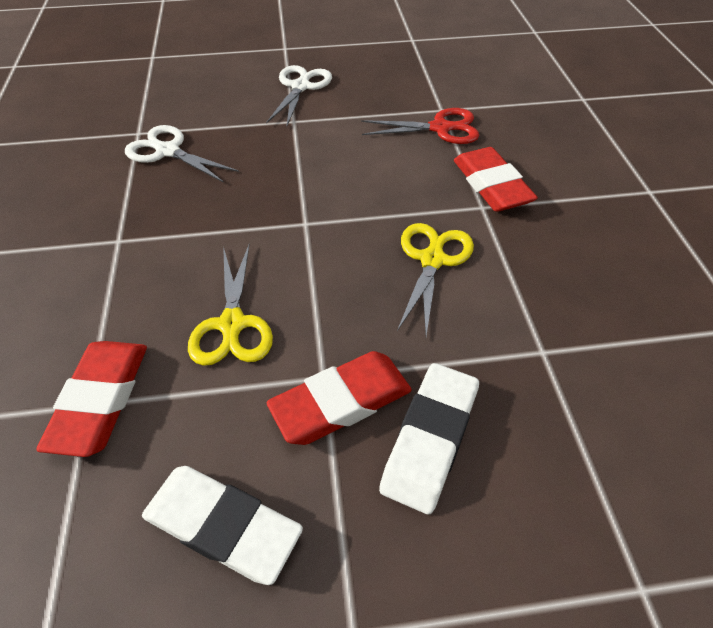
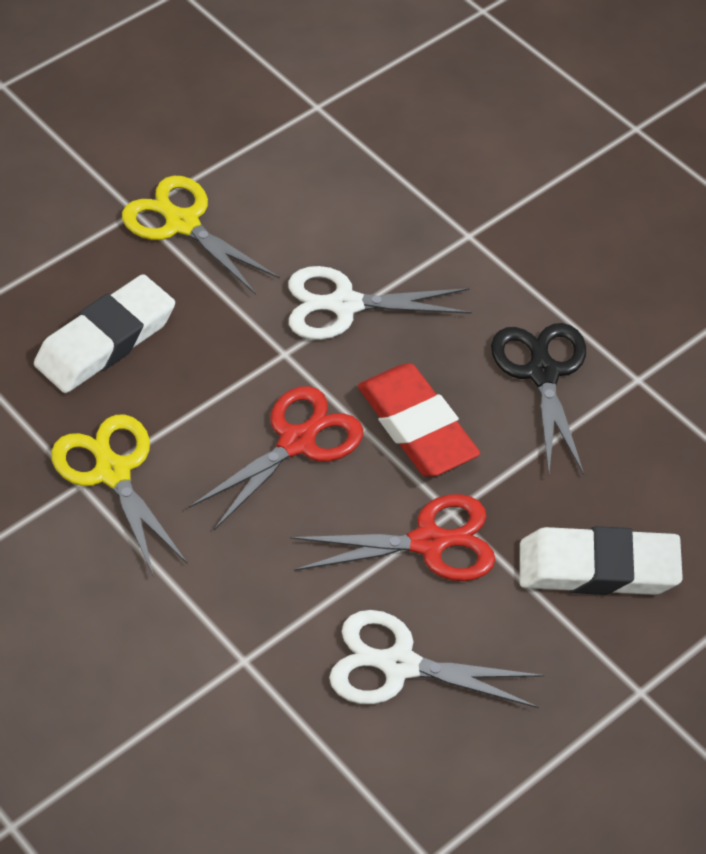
black scissors: 0 -> 1
red eraser: 3 -> 1
red scissors: 1 -> 2

